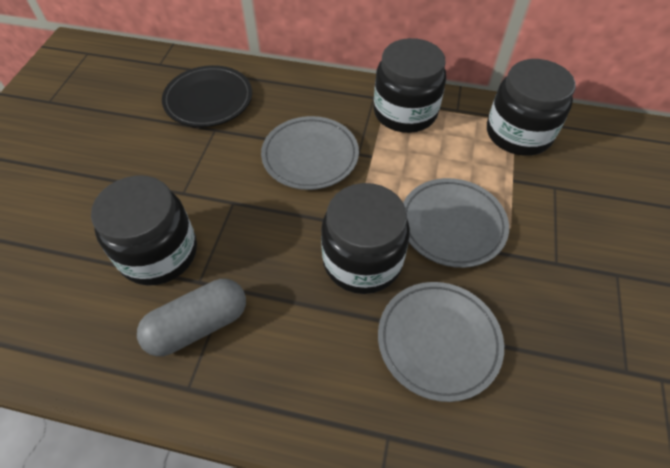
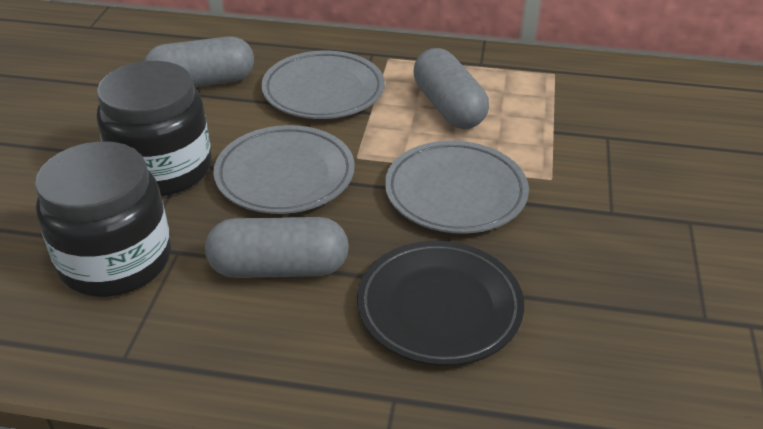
black jar: 4 -> 2
grey capsule: 1 -> 3

